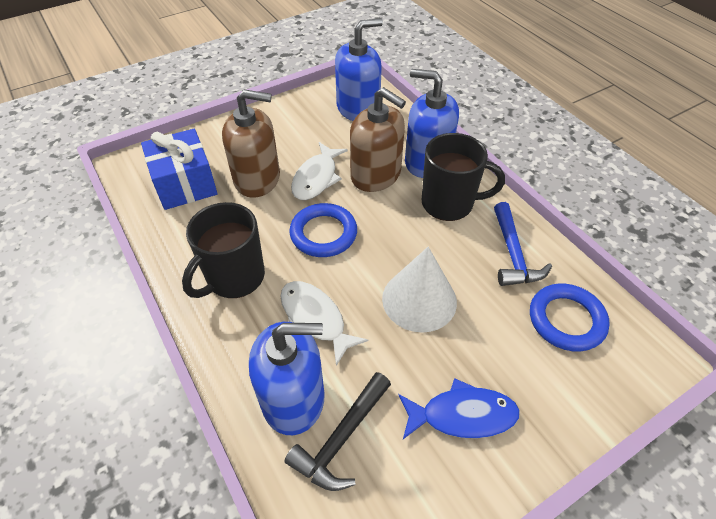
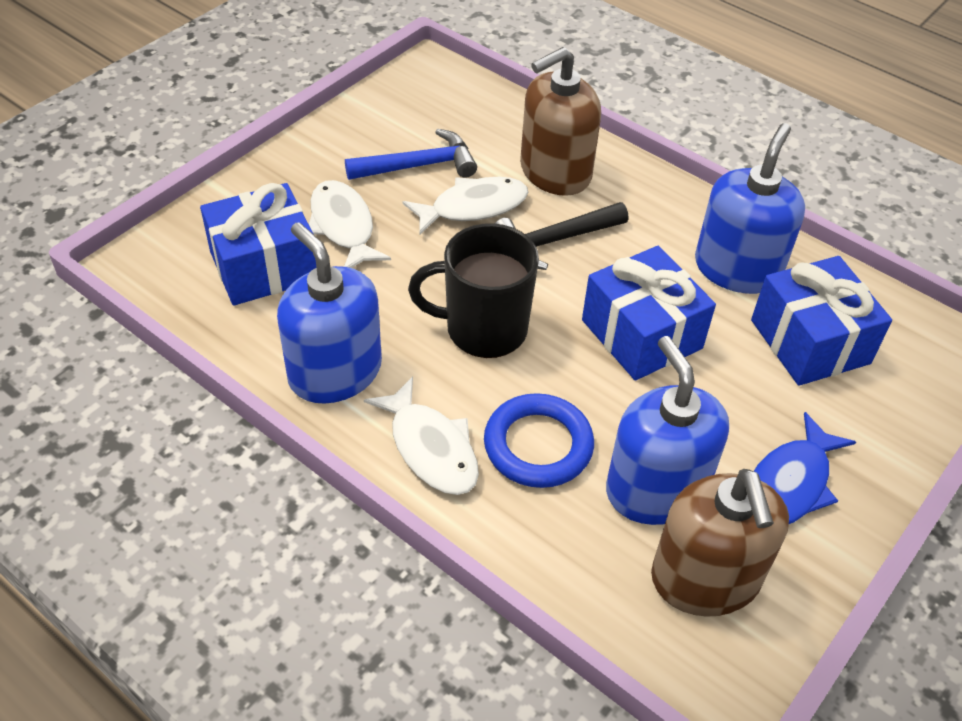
black mug: 2 -> 1
blue gift: 1 -> 3
blue ring: 2 -> 1
white cone: 1 -> 0
white fish: 2 -> 3

